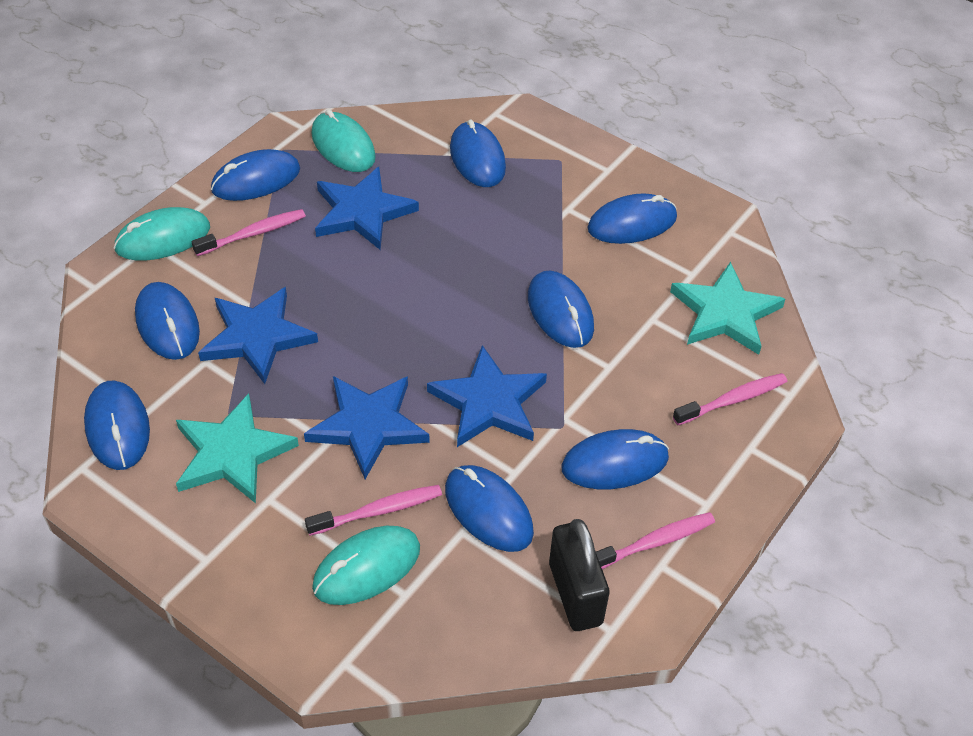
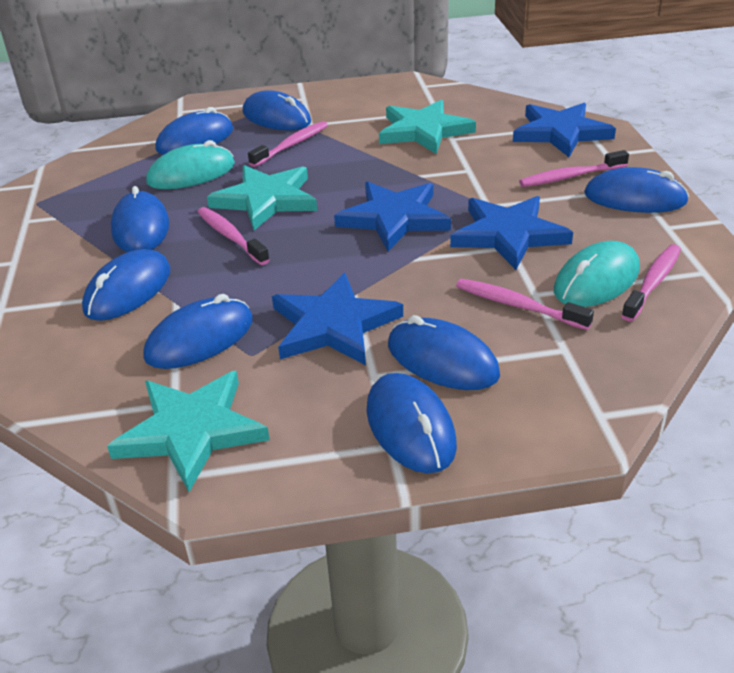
black padlock: 1 -> 0
pink toothbrush: 4 -> 5
turquoise mouse: 3 -> 2
turquoise star: 2 -> 3

